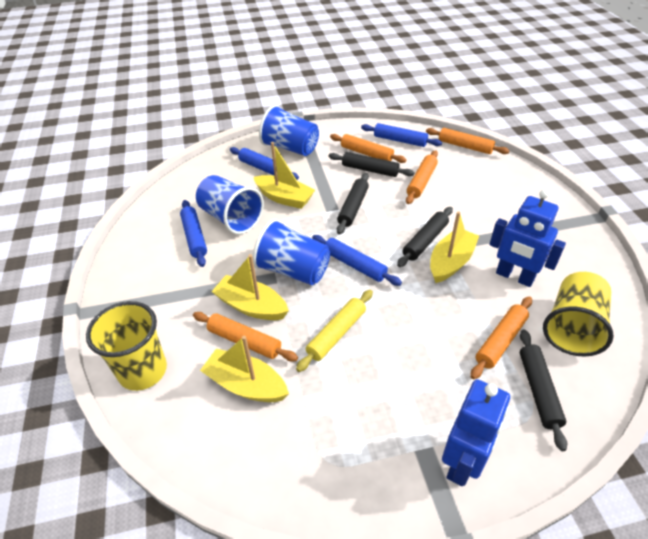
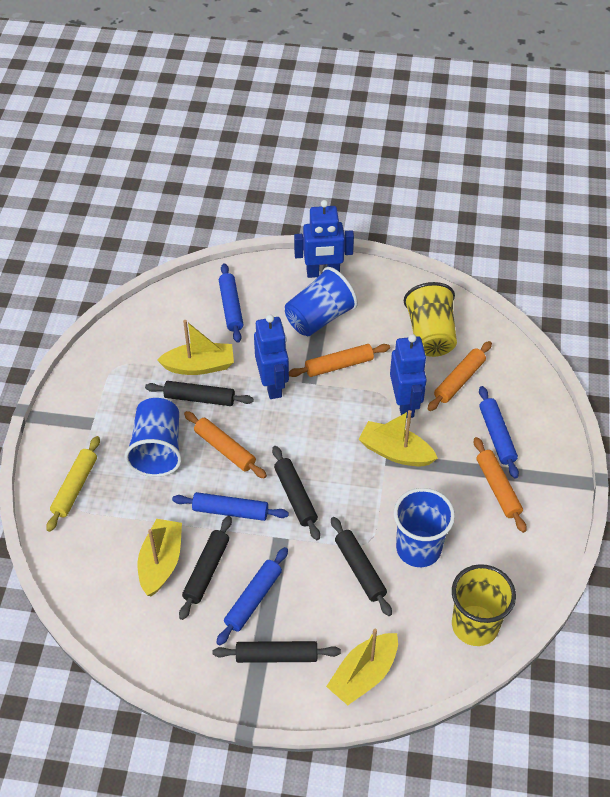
black rolling pin: 4 -> 5
blue robot: 2 -> 3
orange rolling pin: 5 -> 4

